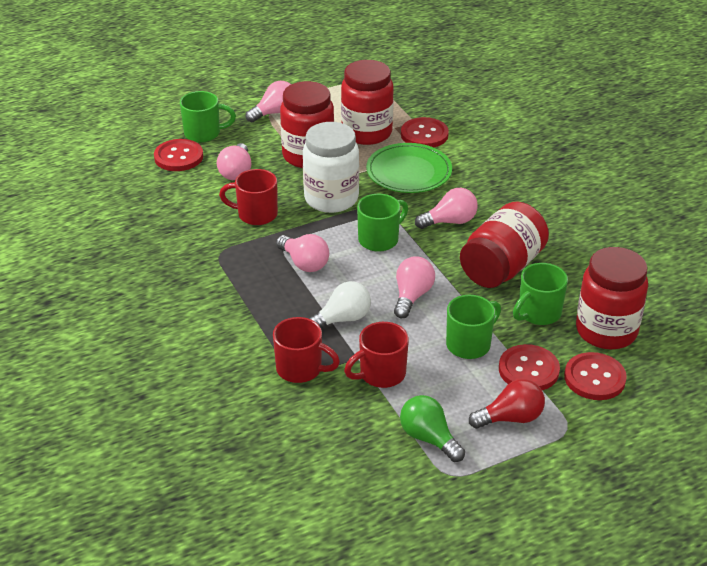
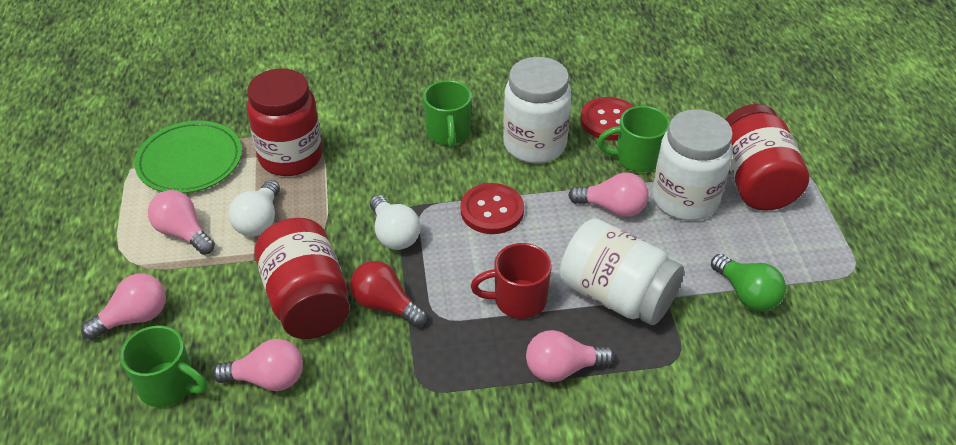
green mug: 4 -> 3
red button: 4 -> 2
red jar: 4 -> 3
red mug: 3 -> 1
white jar: 1 -> 3
white light bulb: 1 -> 2

